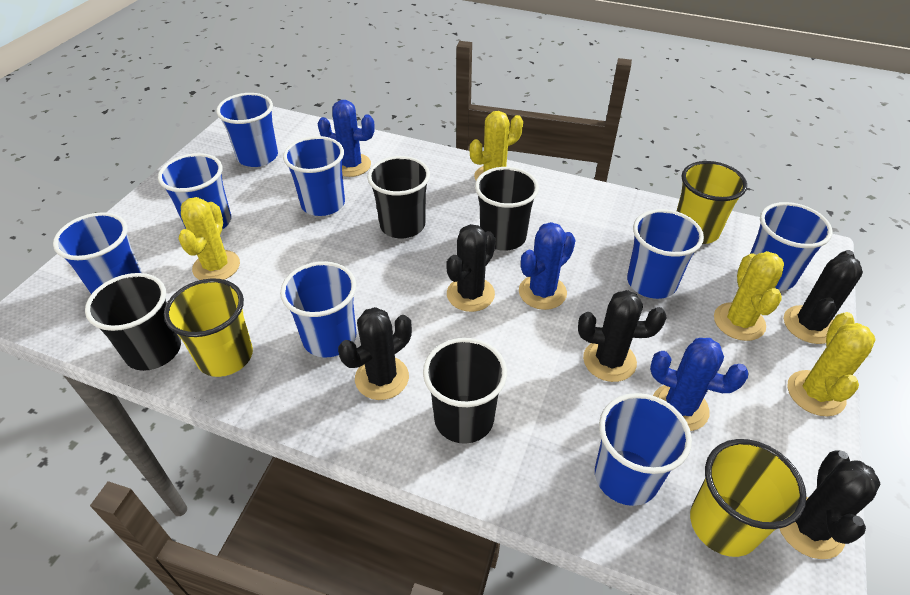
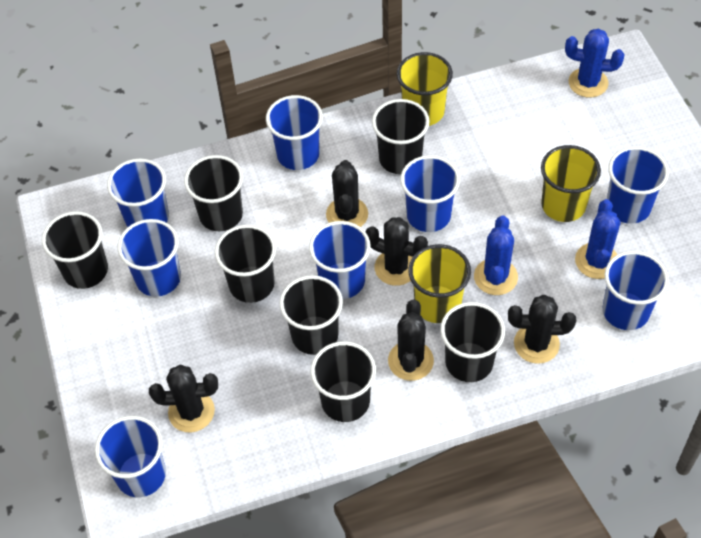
black cup: 4 -> 7
yellow cactus: 4 -> 0

